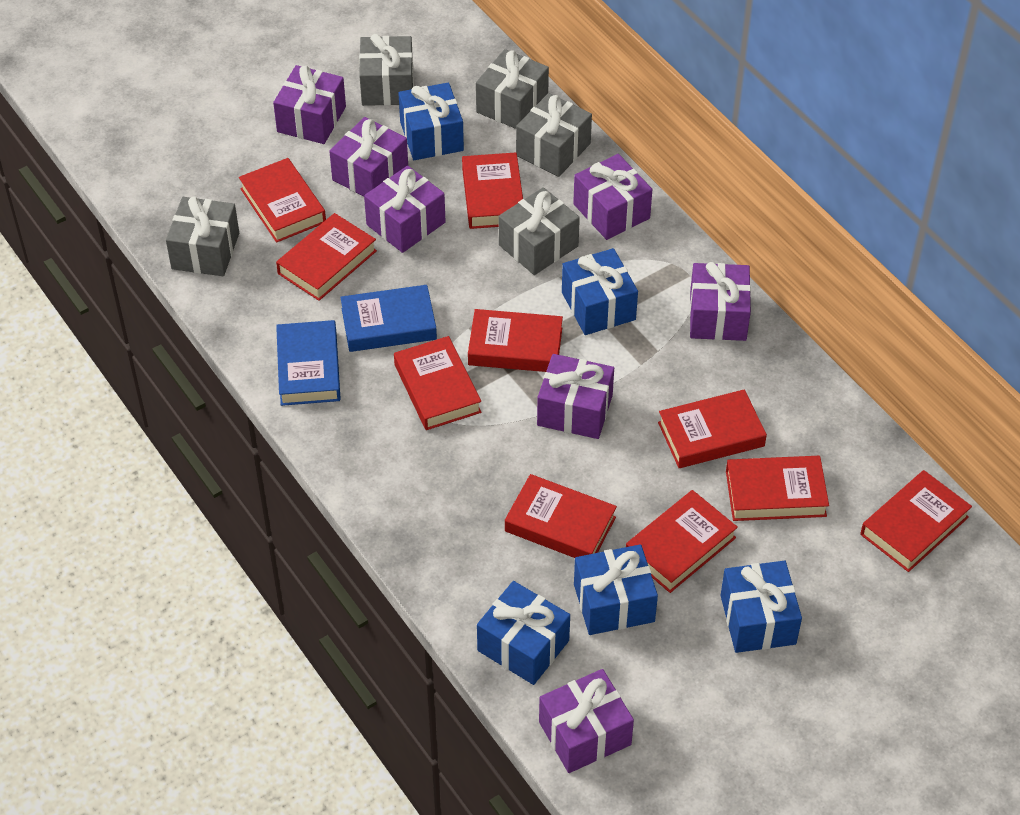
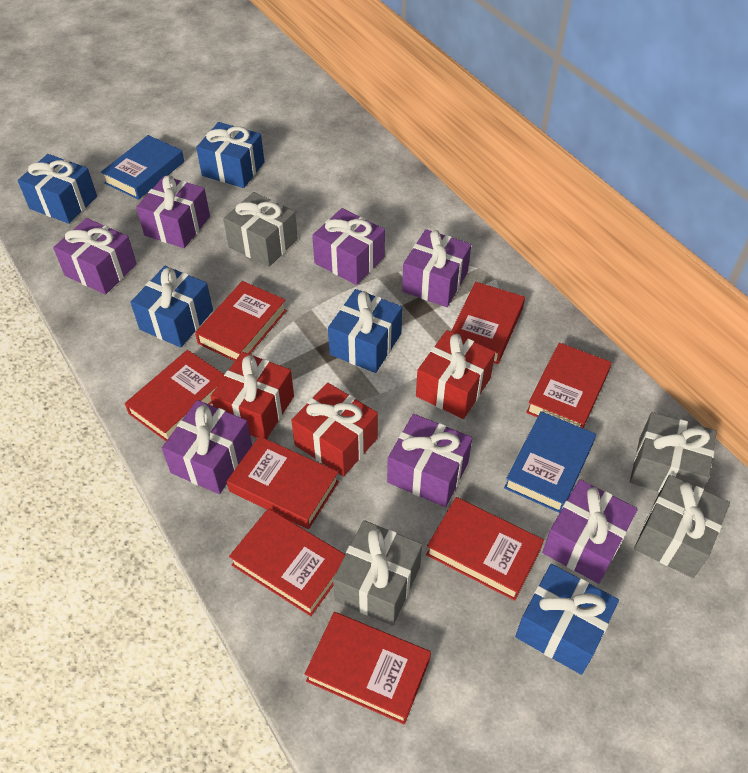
grey gift: 5 -> 4
red book: 10 -> 8
red gift: 0 -> 3

